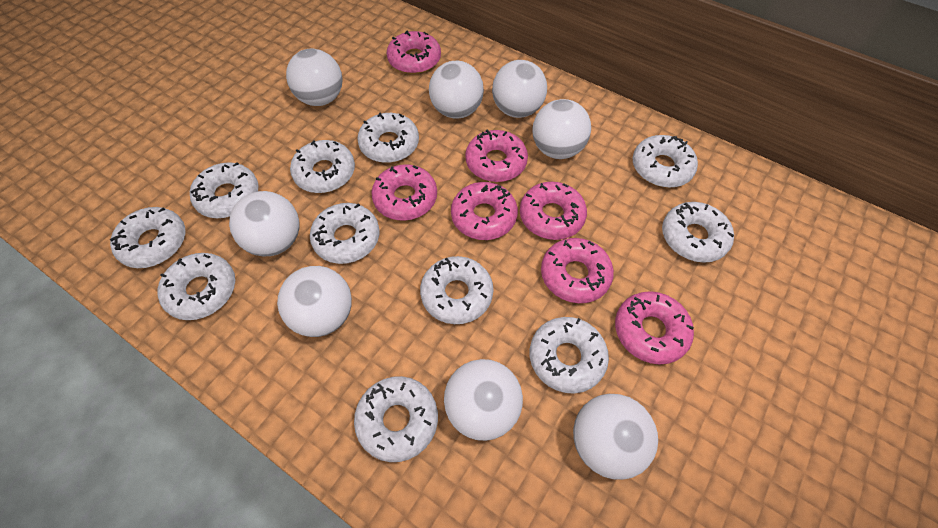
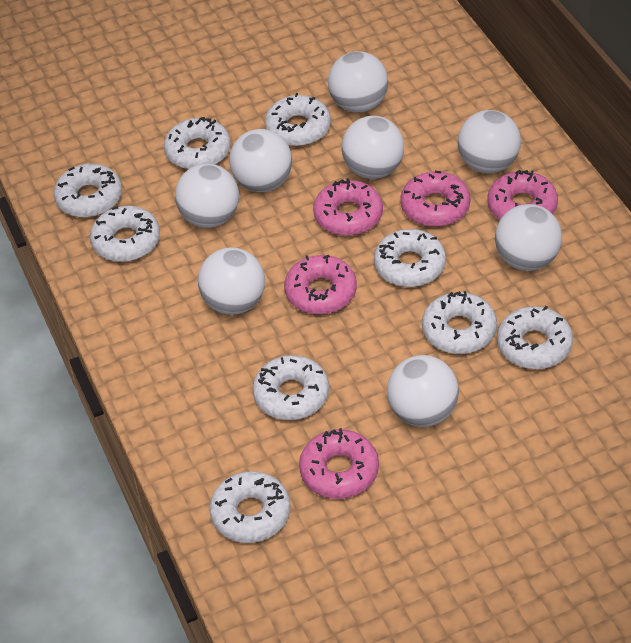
pink donut: 7 -> 5
white donut: 11 -> 9

